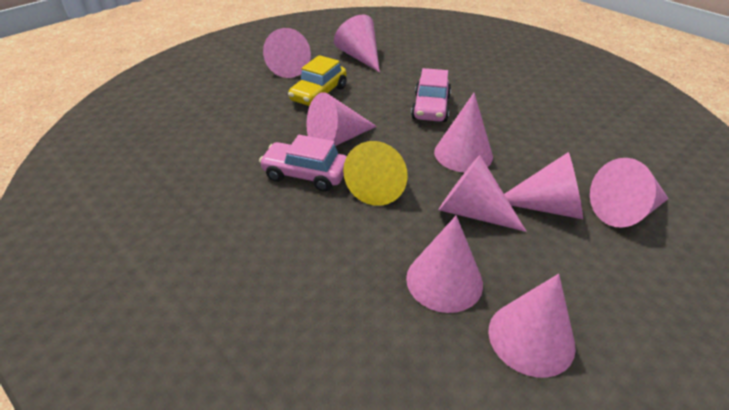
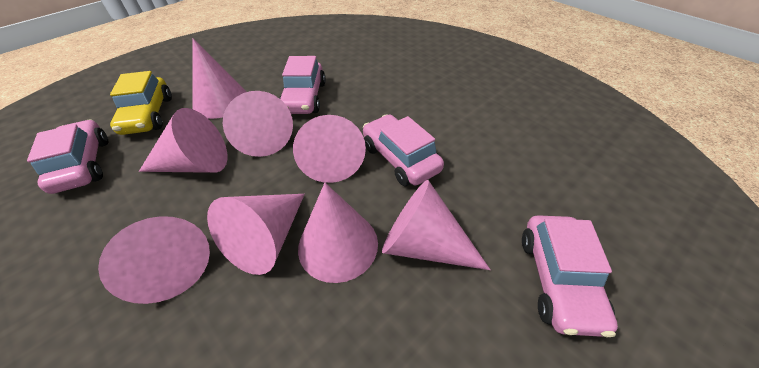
pink car: 2 -> 4
pink cone: 9 -> 8
yellow cone: 1 -> 0

